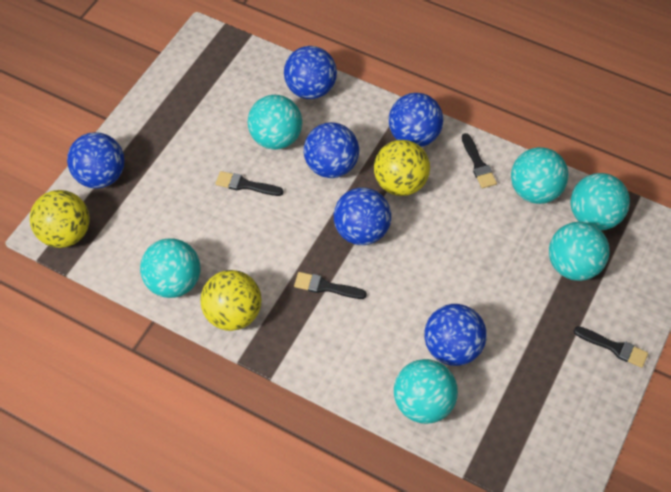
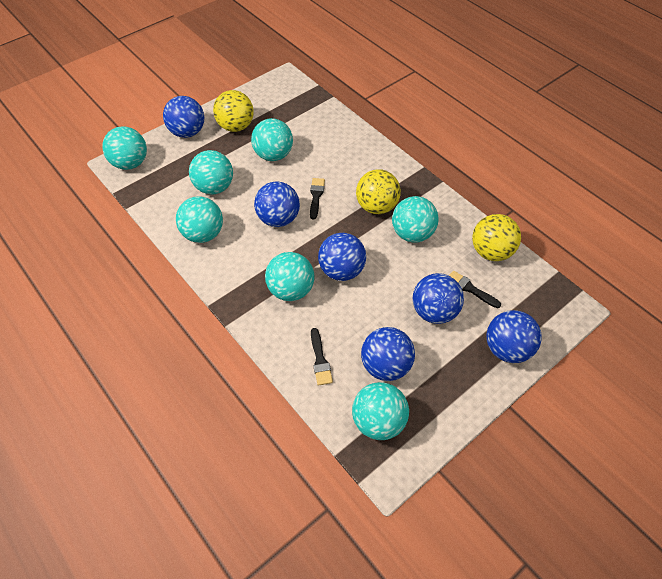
black brush: 4 -> 3
turquoise ball: 6 -> 7

